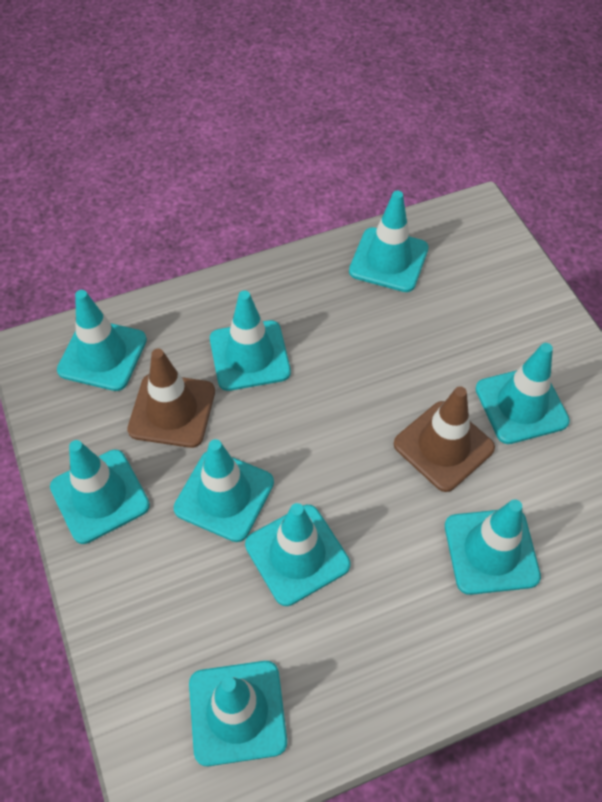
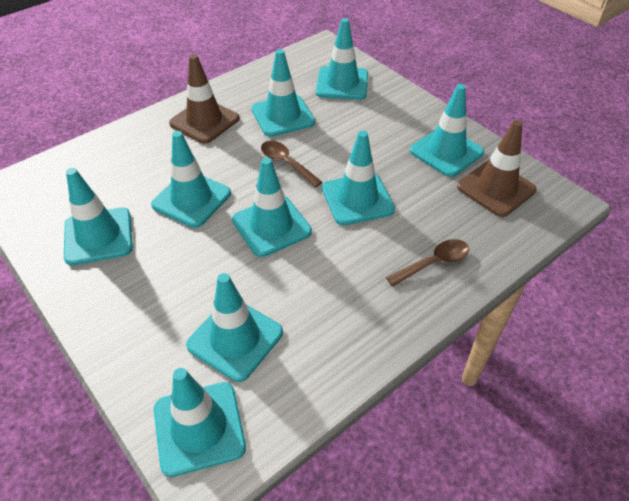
brown spoon: 0 -> 2

